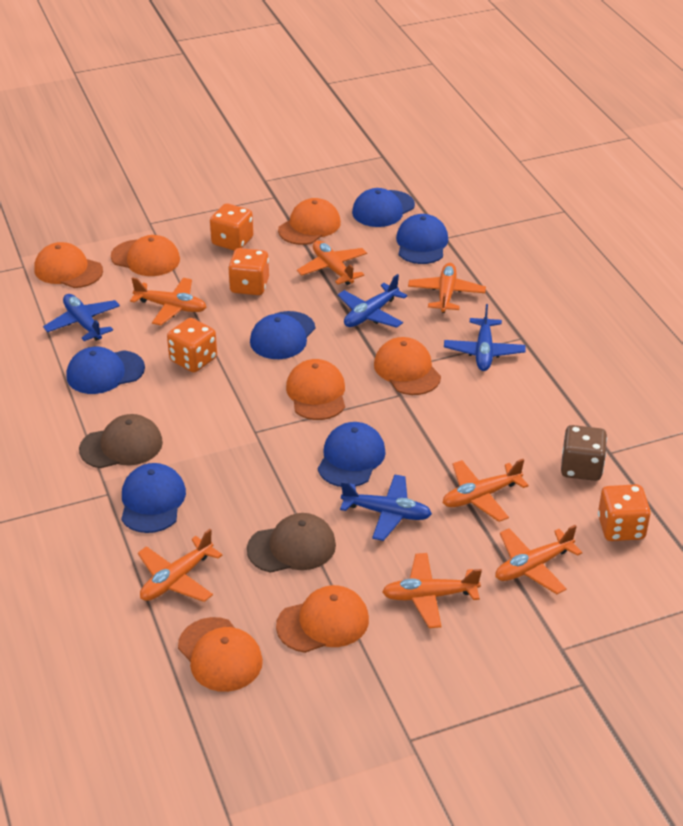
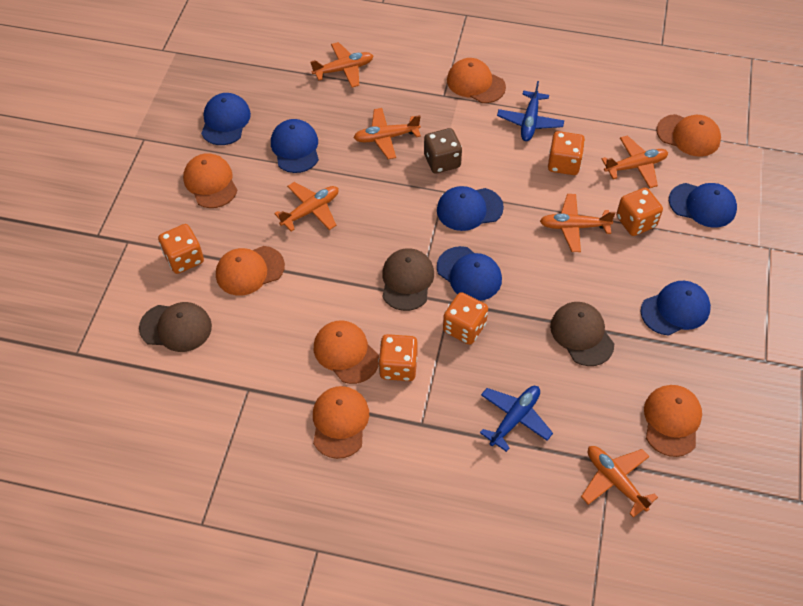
blue plane: 4 -> 2
brown cap: 2 -> 3
orange dice: 4 -> 5
orange plane: 7 -> 6

